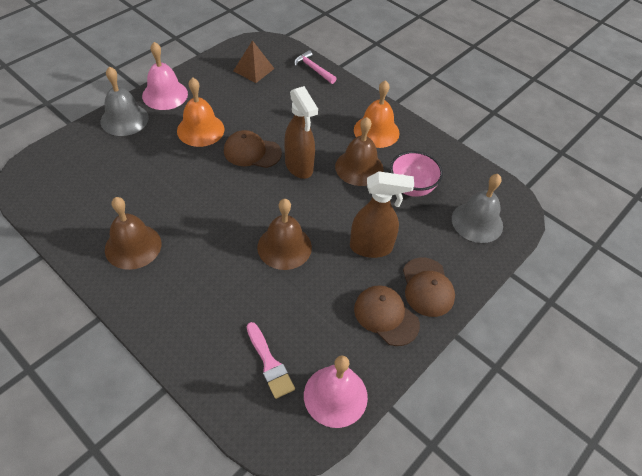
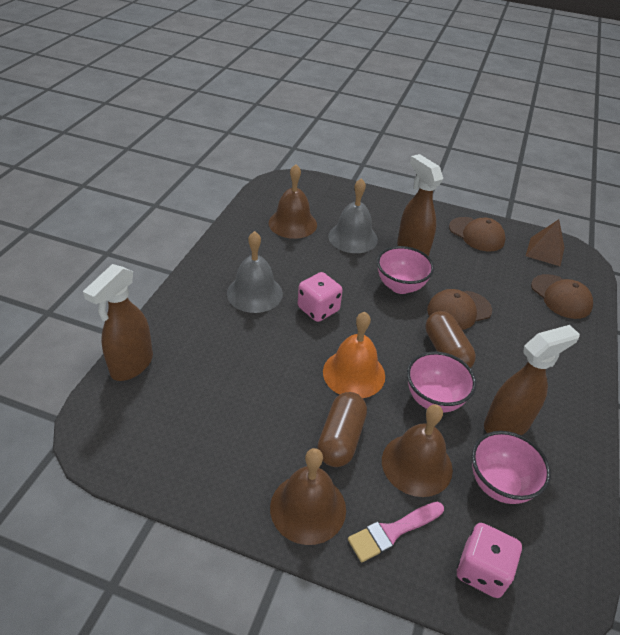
brown capsule: 0 -> 2
brown spray bottle: 2 -> 3
orange bell: 2 -> 1
pink bell: 2 -> 0
pink bowl: 1 -> 3
pink dice: 0 -> 2
pink hammer: 1 -> 0

